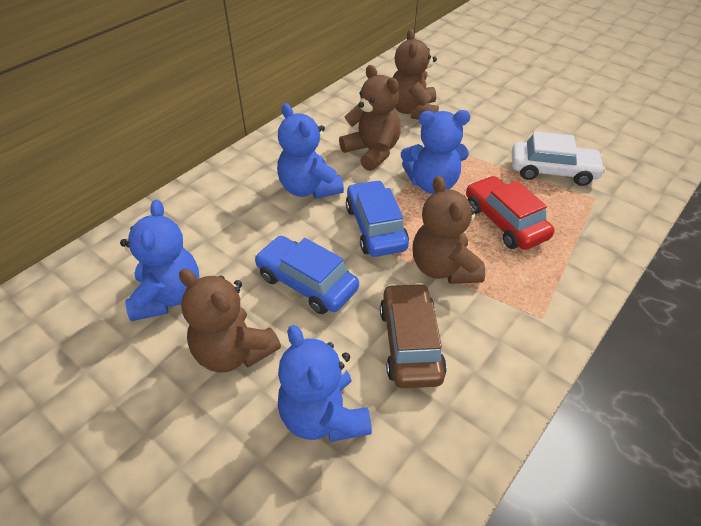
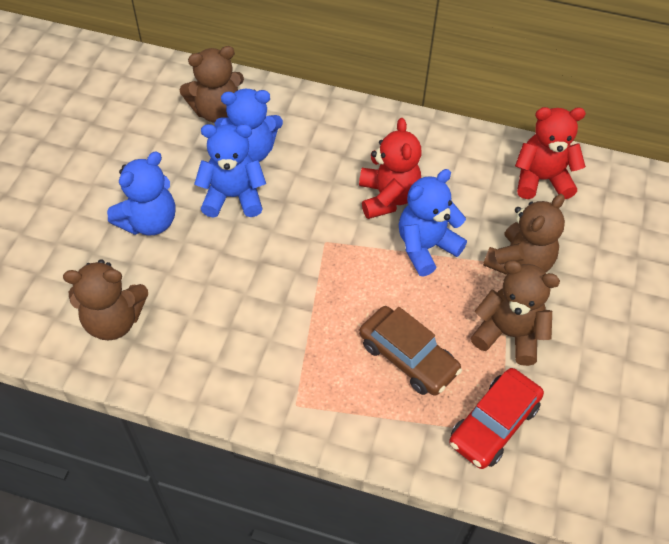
blue car: 2 -> 0
red teddy bear: 0 -> 2
white car: 1 -> 0

